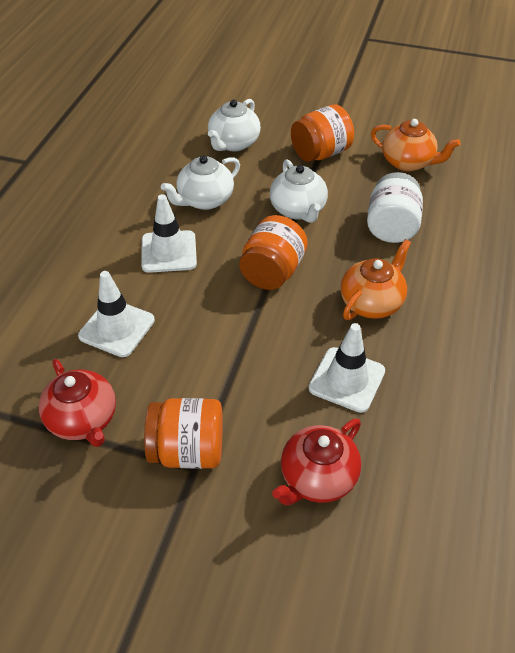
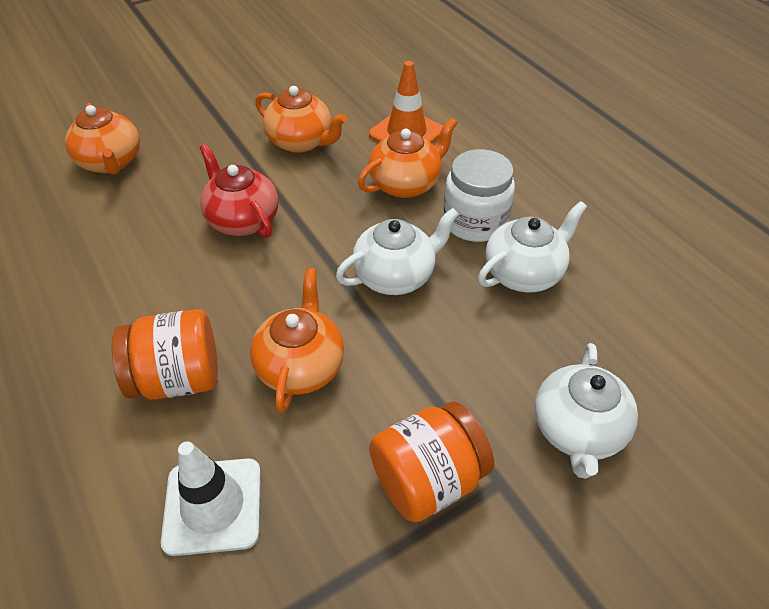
orange jar: 3 -> 2
orange teapot: 2 -> 4
orange traffic cone: 0 -> 1
red teapot: 2 -> 1
white traffic cone: 3 -> 1

